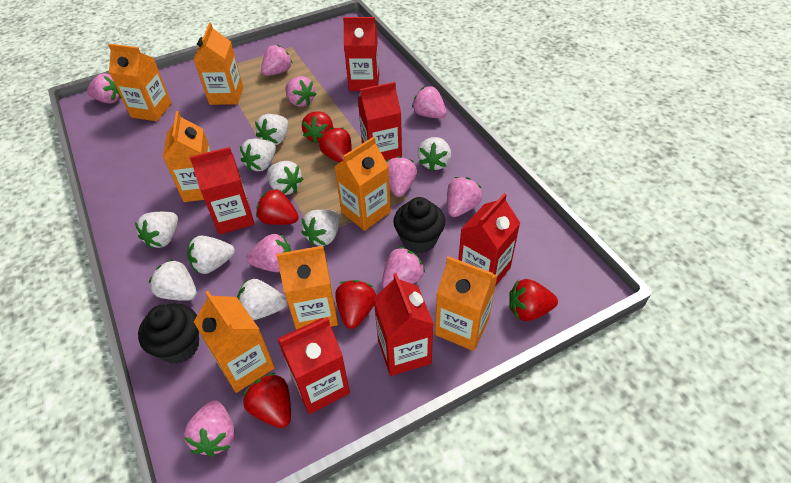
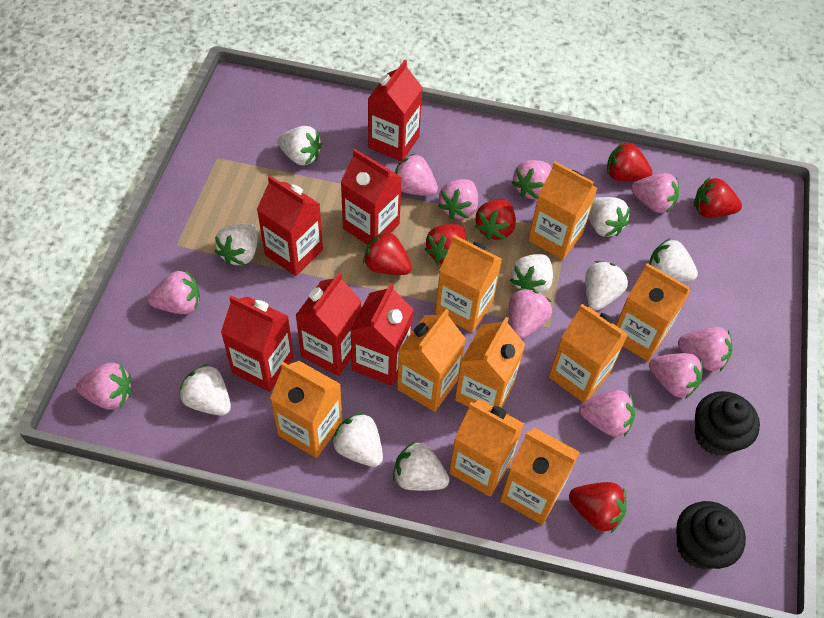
orange carton: 7 -> 9
pink strawberry: 9 -> 10

